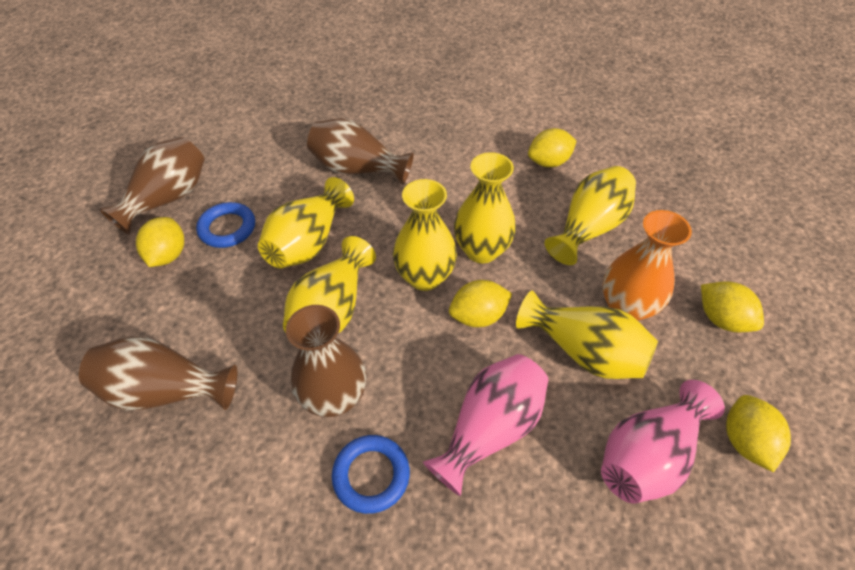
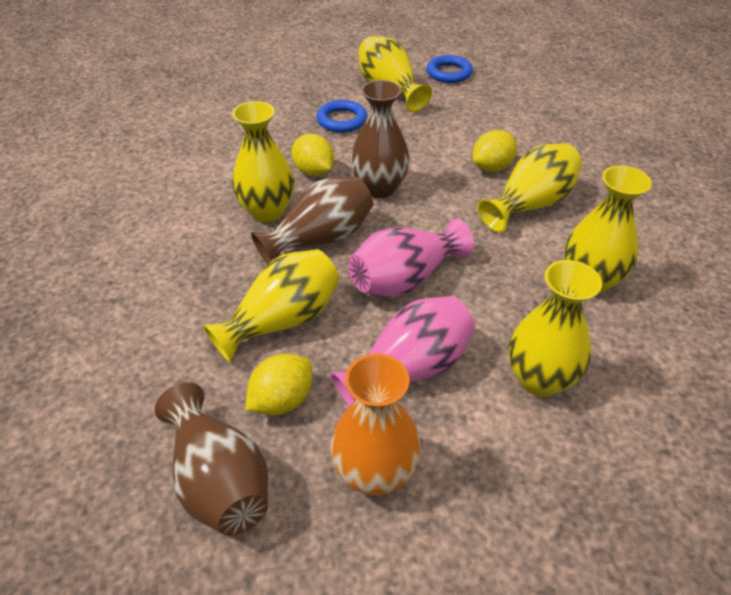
brown vase: 4 -> 3
yellow lemon: 5 -> 3

